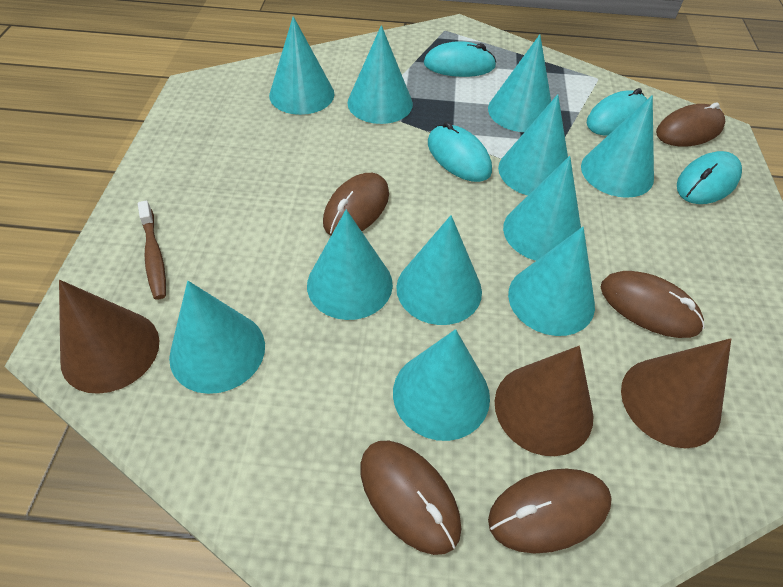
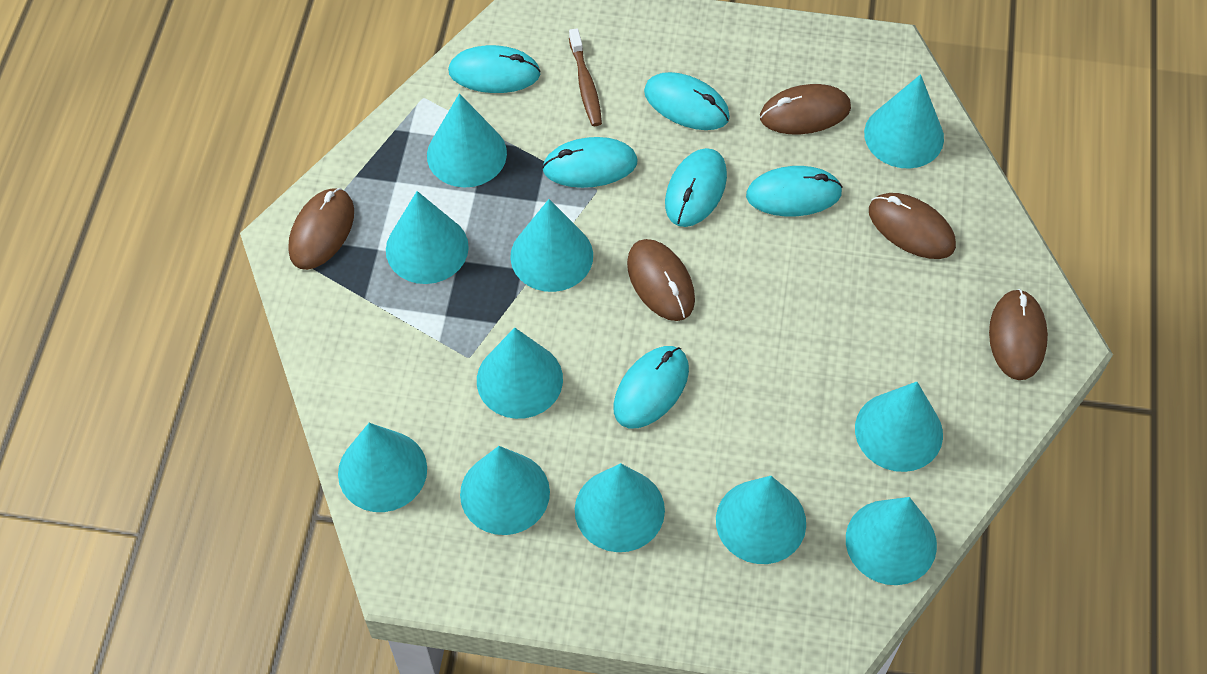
brown cone: 3 -> 0
turquoise mouse: 4 -> 6

